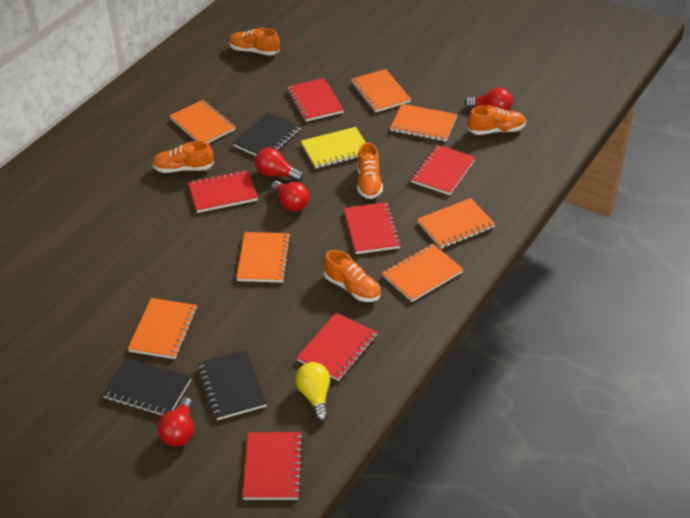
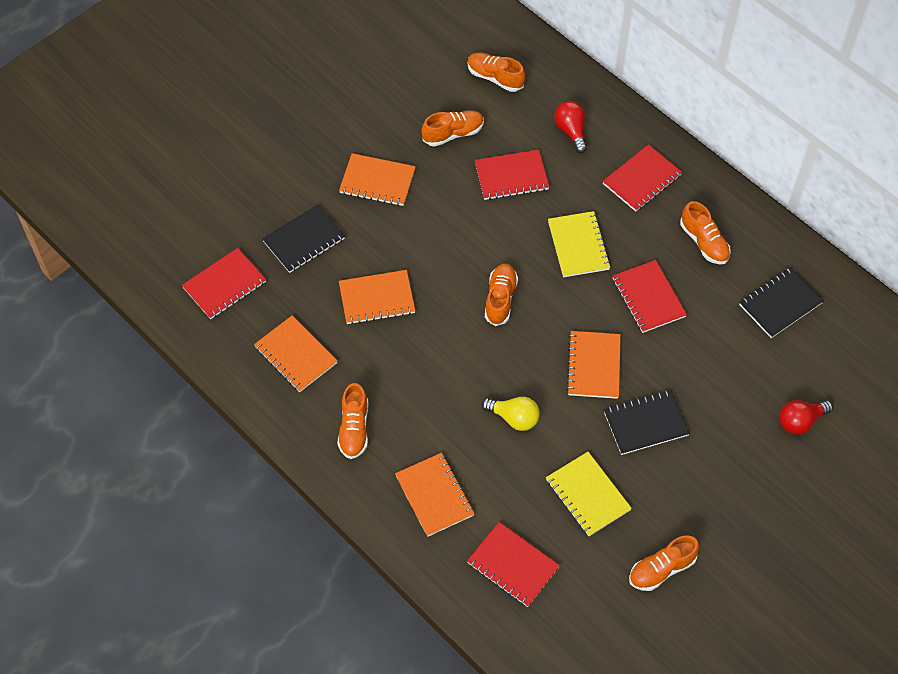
orange notebook: 7 -> 5
orange shoe: 5 -> 6
red light bulb: 4 -> 2
red notebook: 6 -> 5
yellow notebook: 1 -> 2

